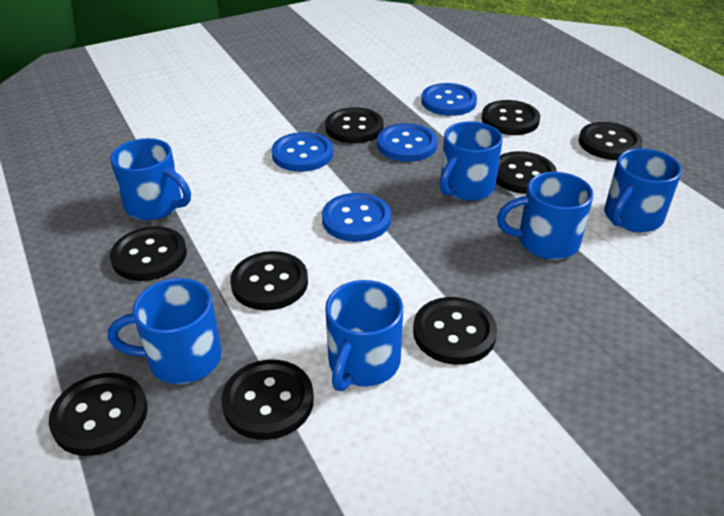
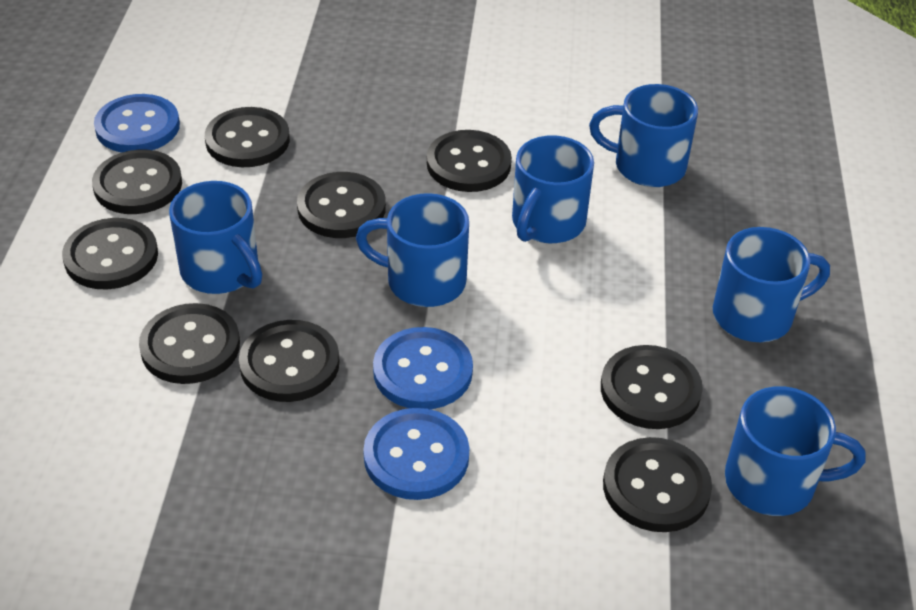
blue button: 4 -> 3

